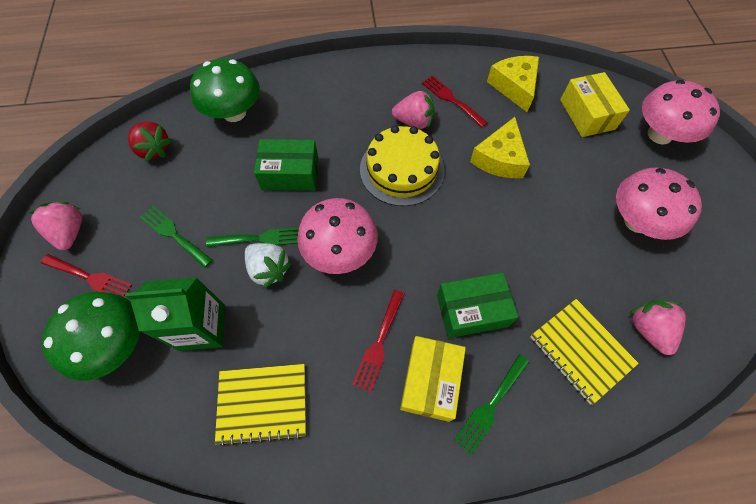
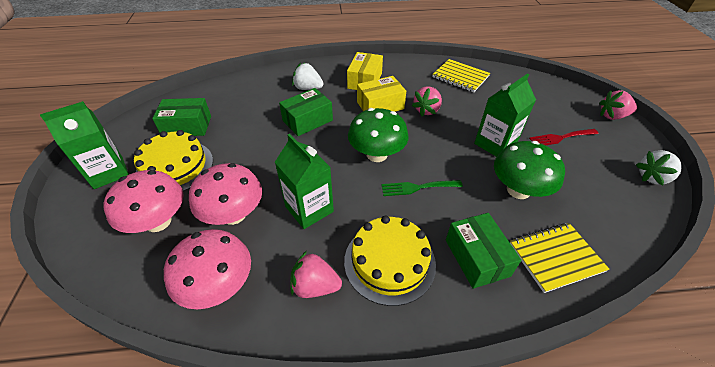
green box: 2 -> 3
green carton: 1 -> 3
green fork: 3 -> 1
red fork: 3 -> 1
red strawberry: 1 -> 0
white strawberry: 1 -> 2
yellow cake: 1 -> 2
yellow cheese: 2 -> 0

